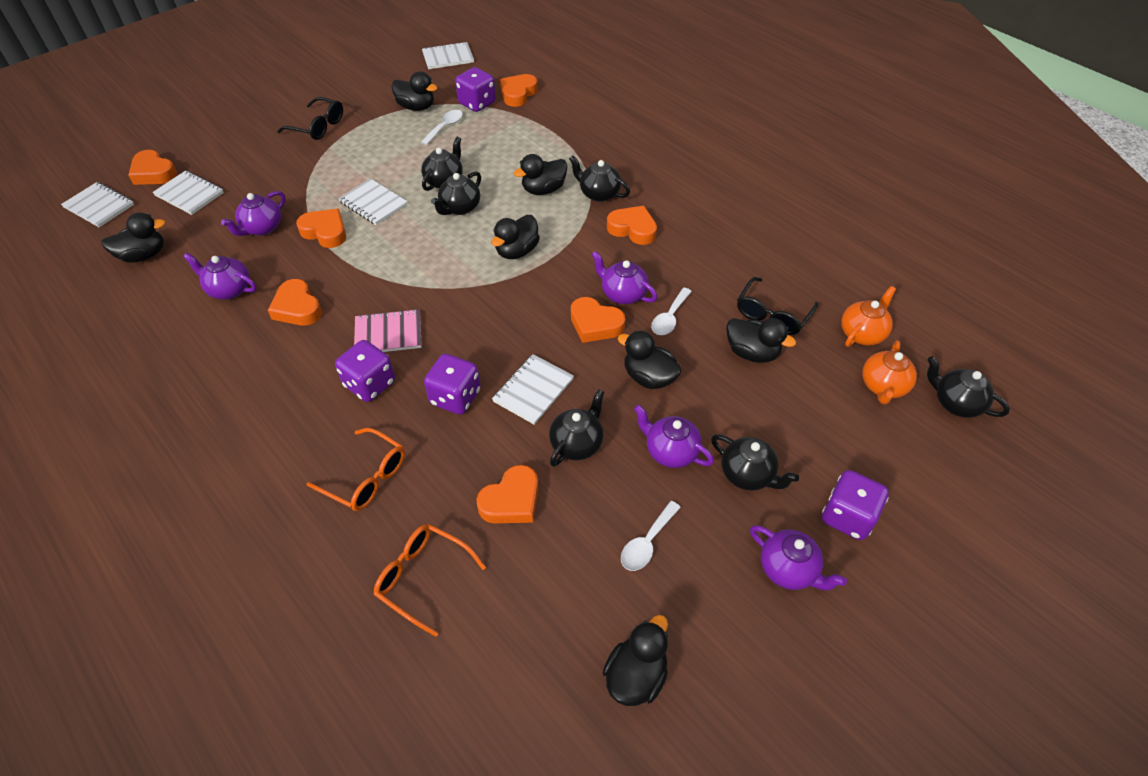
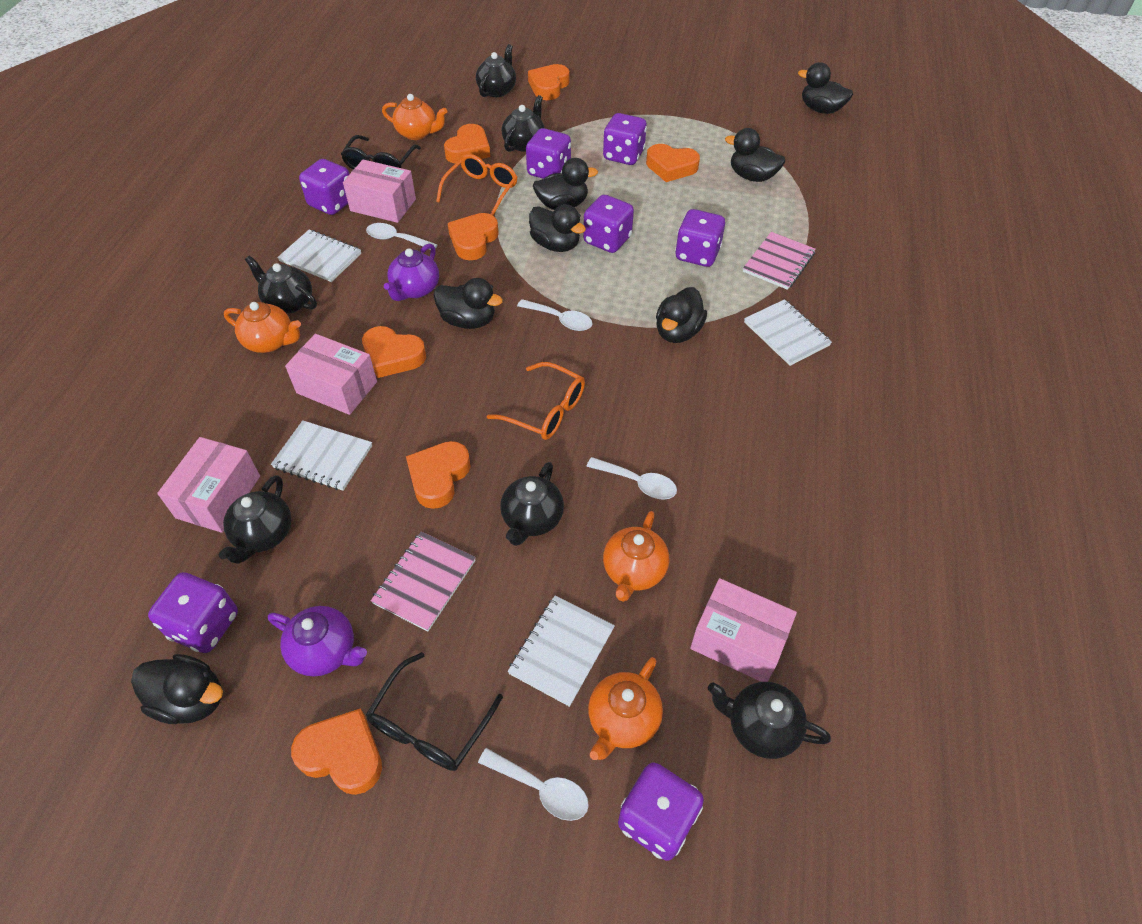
orange teapot: 2 -> 4
pink box: 0 -> 4
pink notebook: 1 -> 2
purple dice: 4 -> 7
purple teapot: 5 -> 2
white notebook: 5 -> 4
white spoon: 3 -> 4

